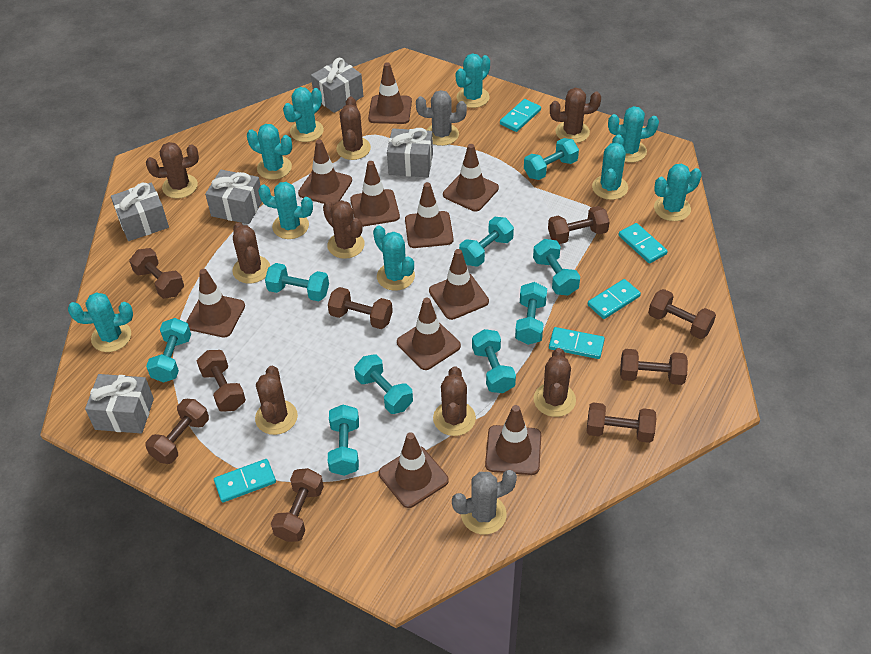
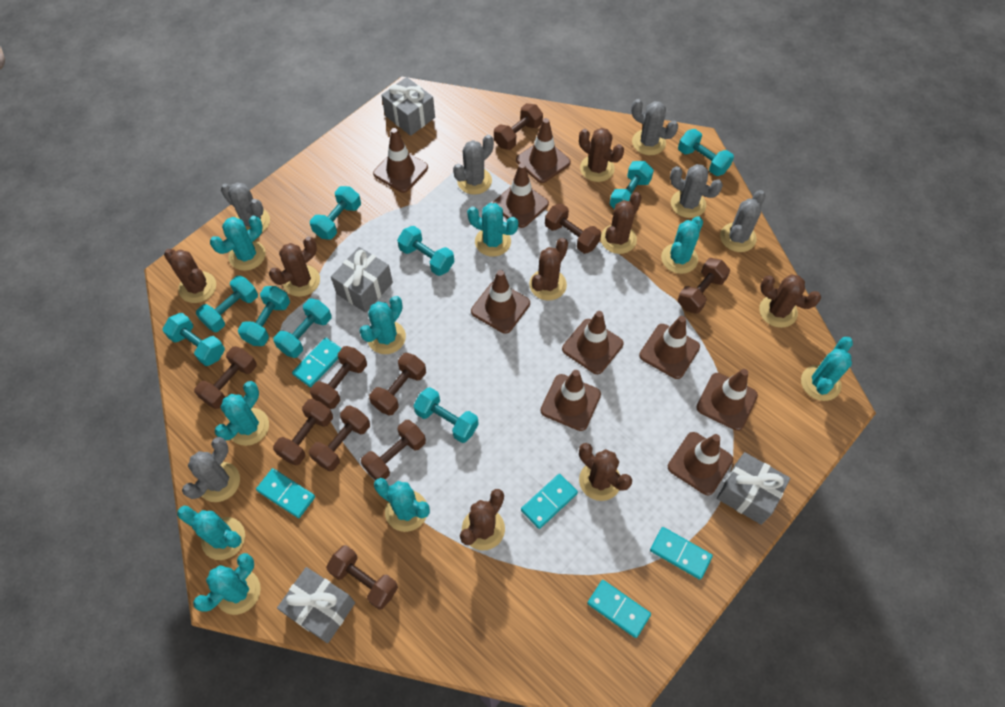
brown dumbbell: 9 -> 10
brown traffic cone: 10 -> 9
grey cactus: 2 -> 6
grey gift: 5 -> 4

